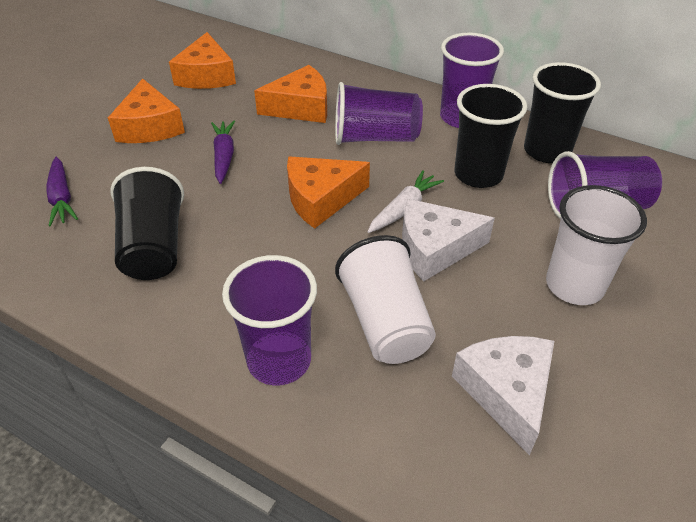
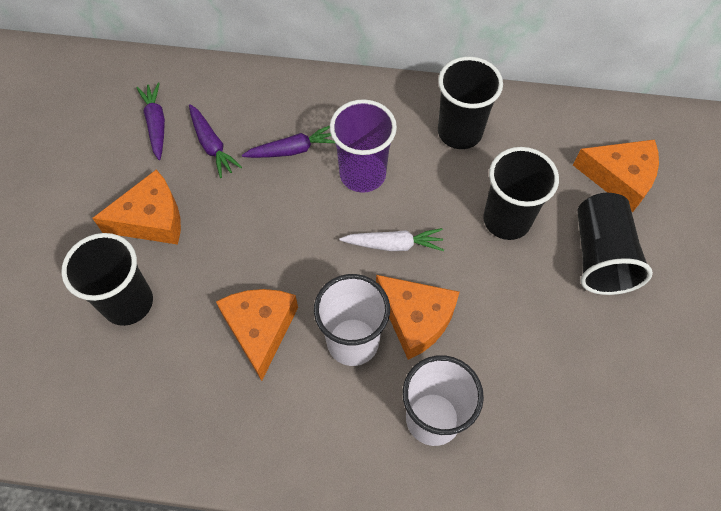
black cup: 3 -> 4
purple carrot: 2 -> 3
purple cup: 4 -> 1
white cheese: 2 -> 0

